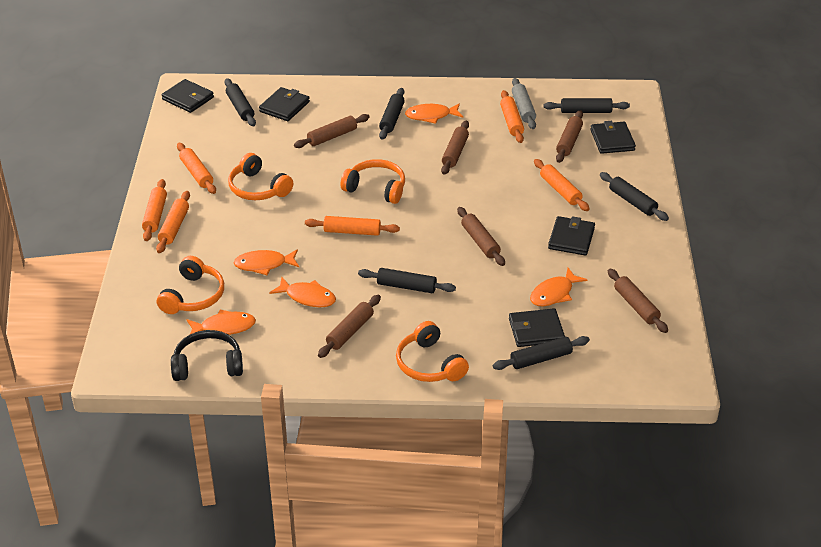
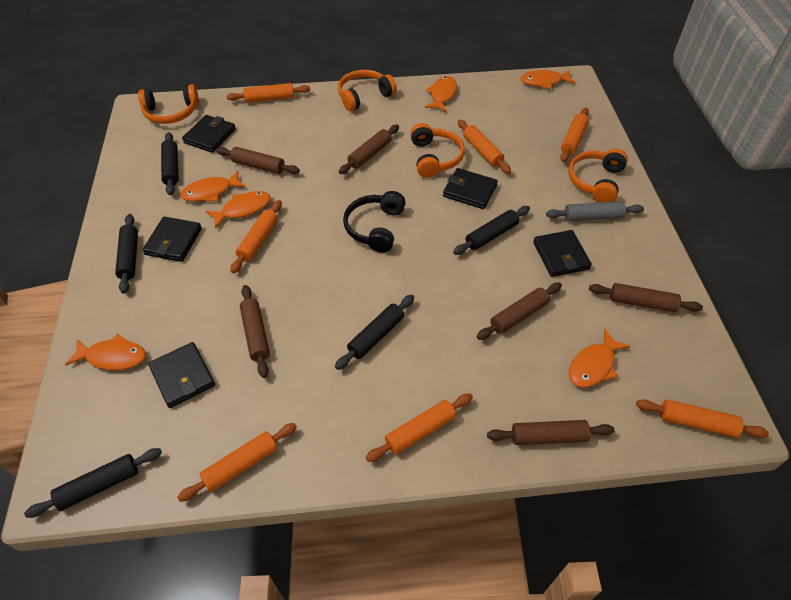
black rolling pin: 6 -> 5
orange fish: 5 -> 6
orange rolling pin: 6 -> 7

